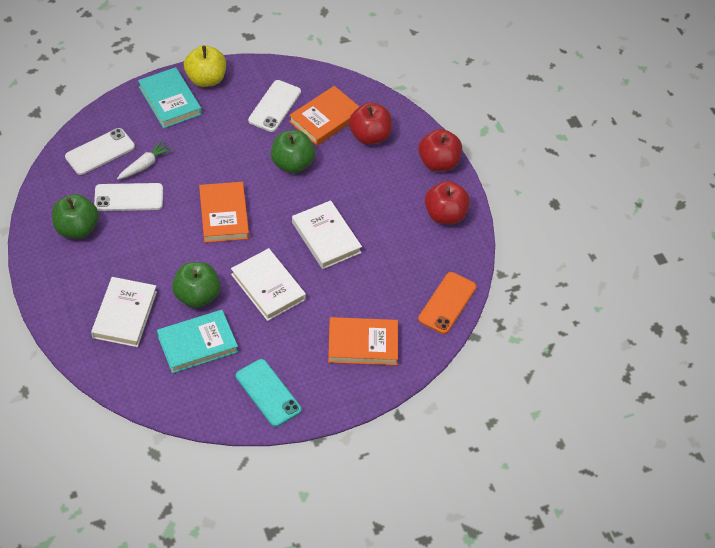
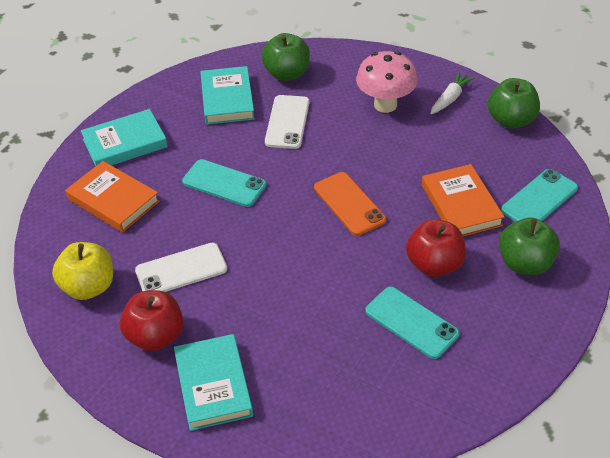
orange book: 3 -> 2
pink mushroom: 0 -> 1
red apple: 3 -> 2
turquoise book: 2 -> 3
turquoise phone: 1 -> 3
white book: 3 -> 0
white phone: 3 -> 2

